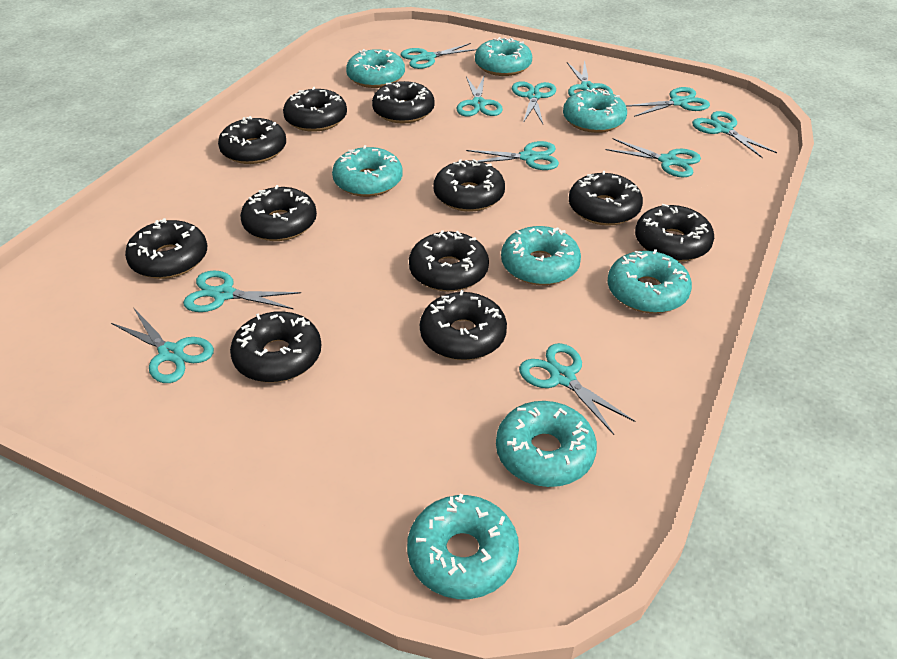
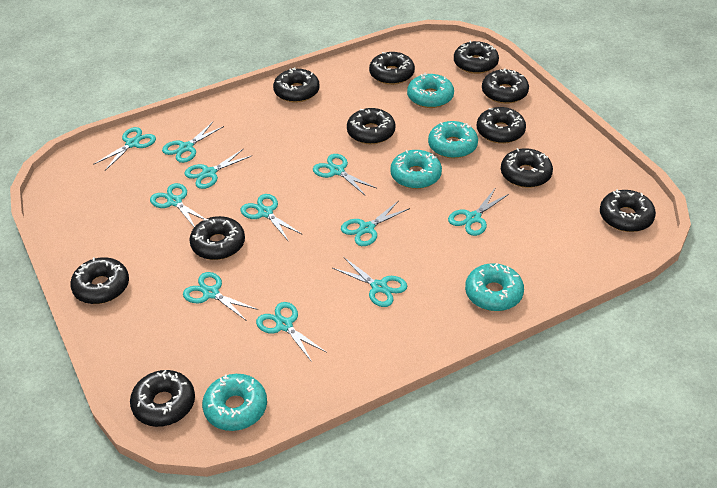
turquoise donut: 8 -> 5

